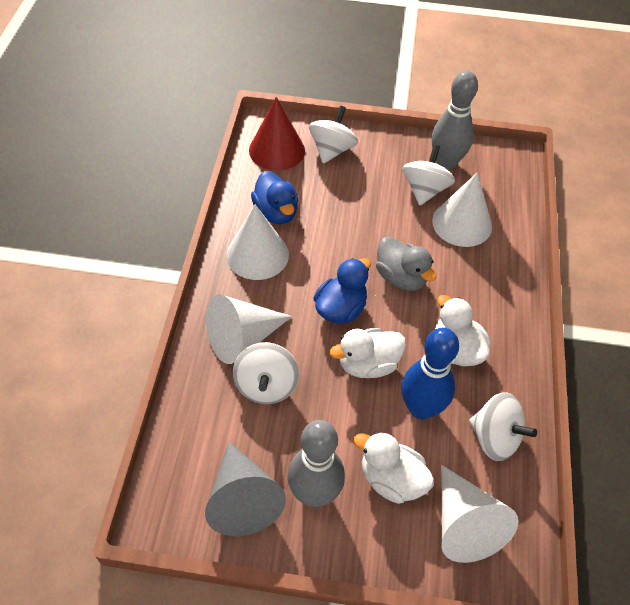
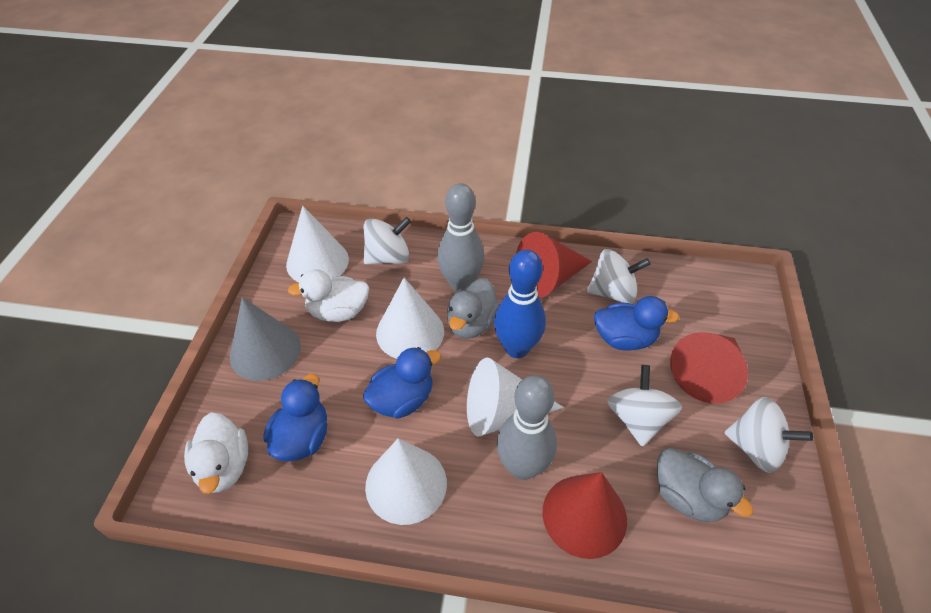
blue duck: 2 -> 3
grey duck: 1 -> 2
red cone: 1 -> 3
white duck: 3 -> 2

